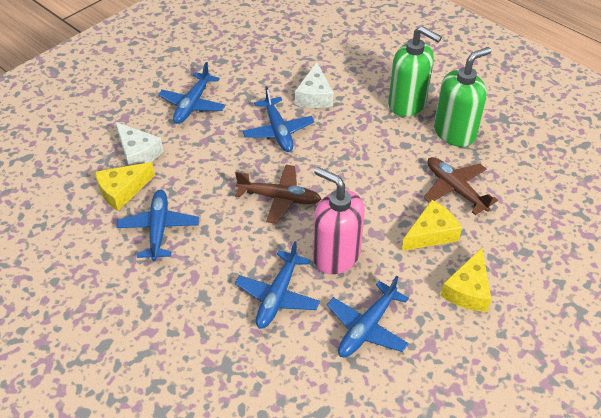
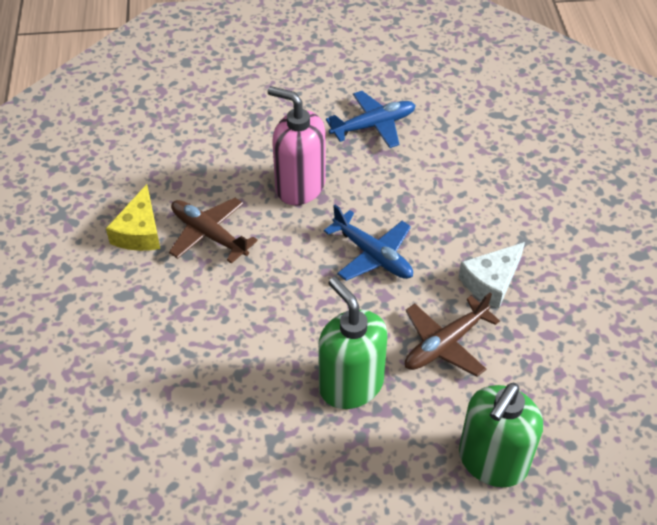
blue plane: 5 -> 2
white cheese: 2 -> 1
yellow cheese: 3 -> 1

